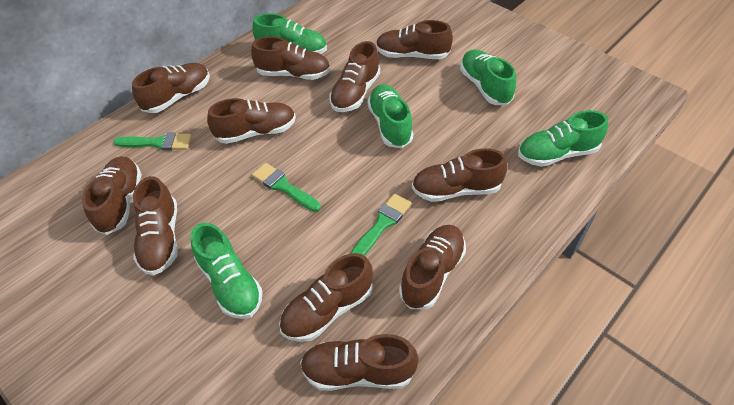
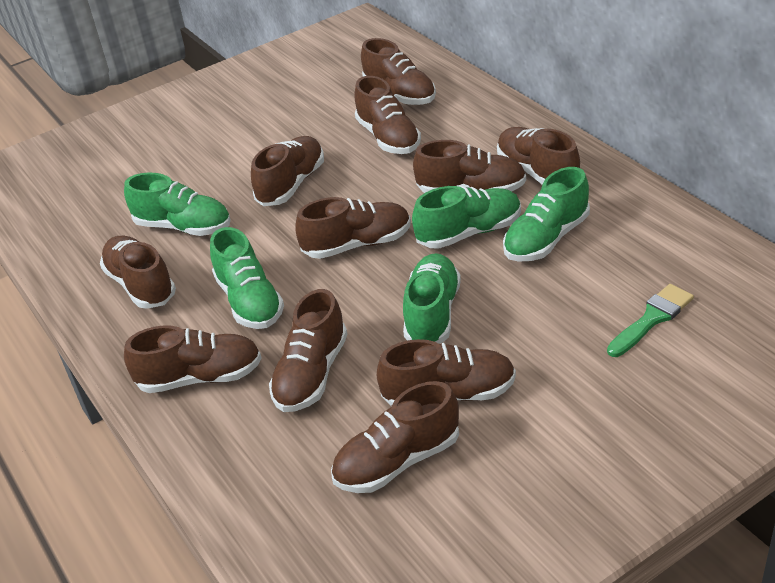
green brush: 3 -> 1

